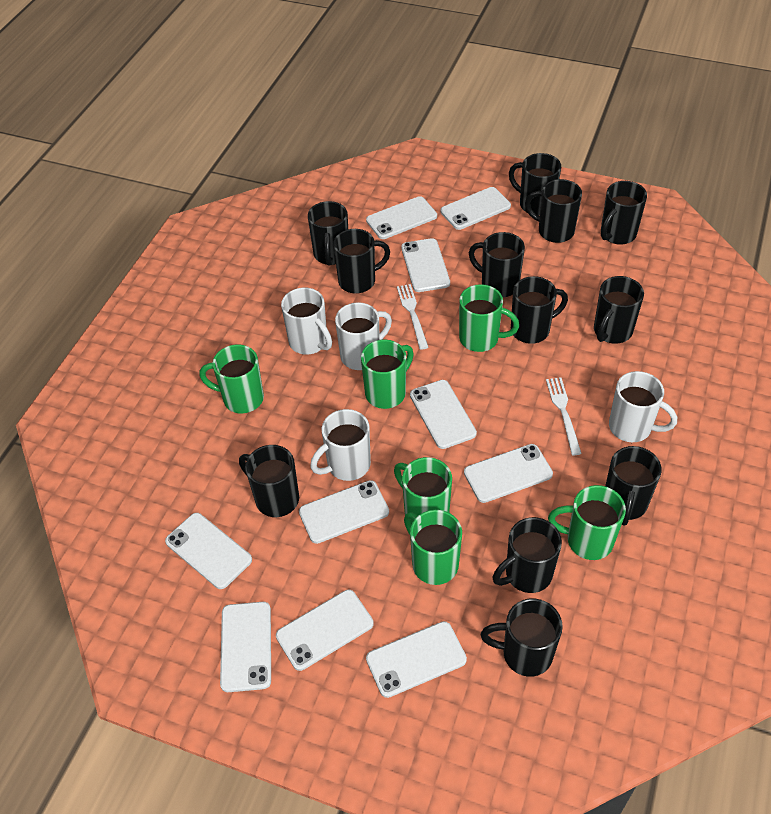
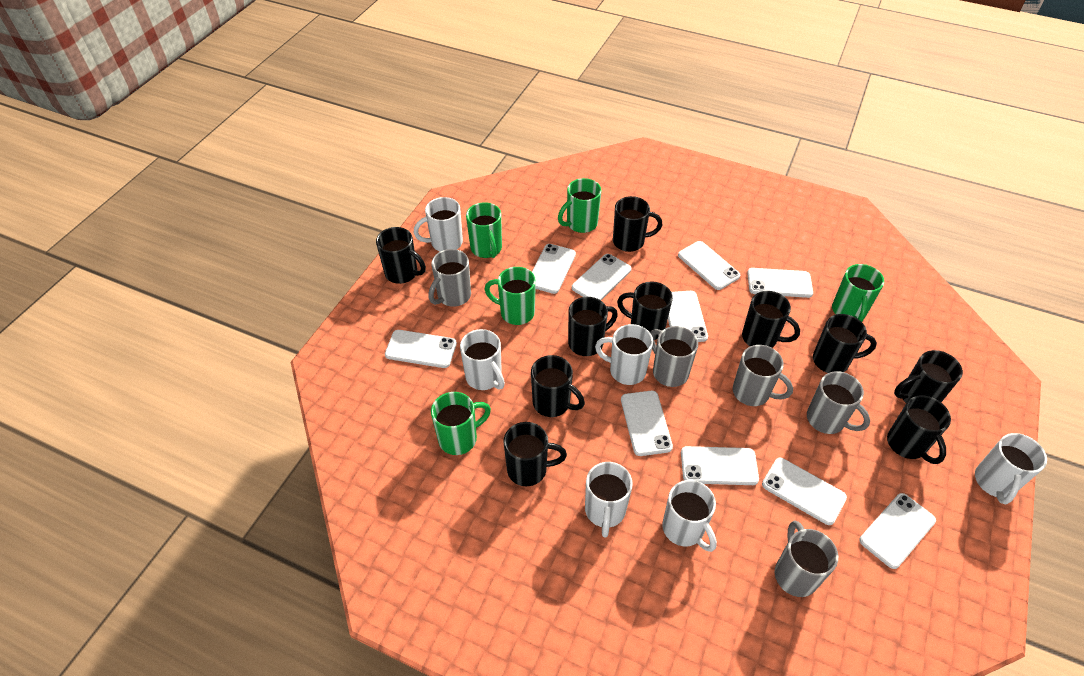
black mug: 12 -> 10
green mug: 6 -> 5
grey mug: 0 -> 5
white fork: 2 -> 0
white mug: 4 -> 6

